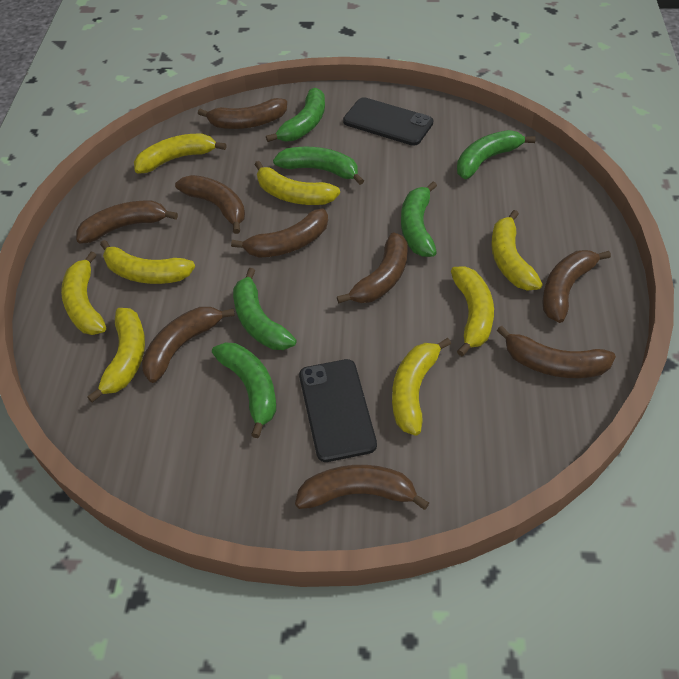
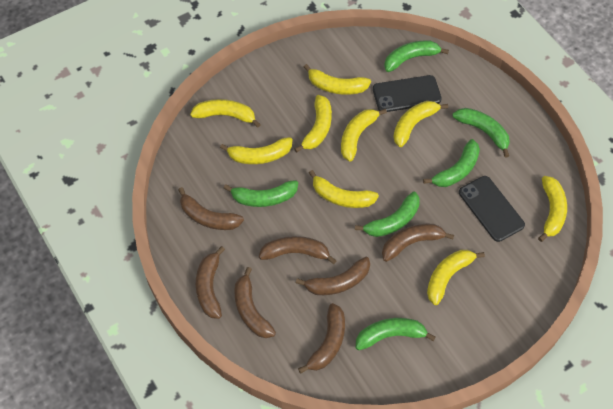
brown banana: 9 -> 7
yellow banana: 8 -> 9

